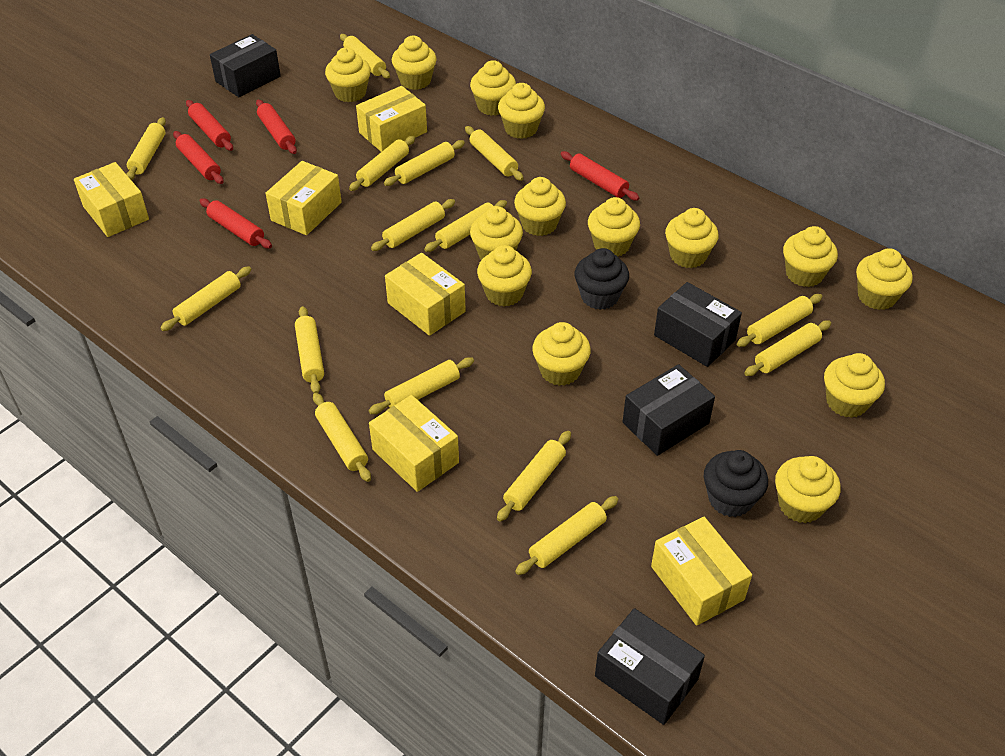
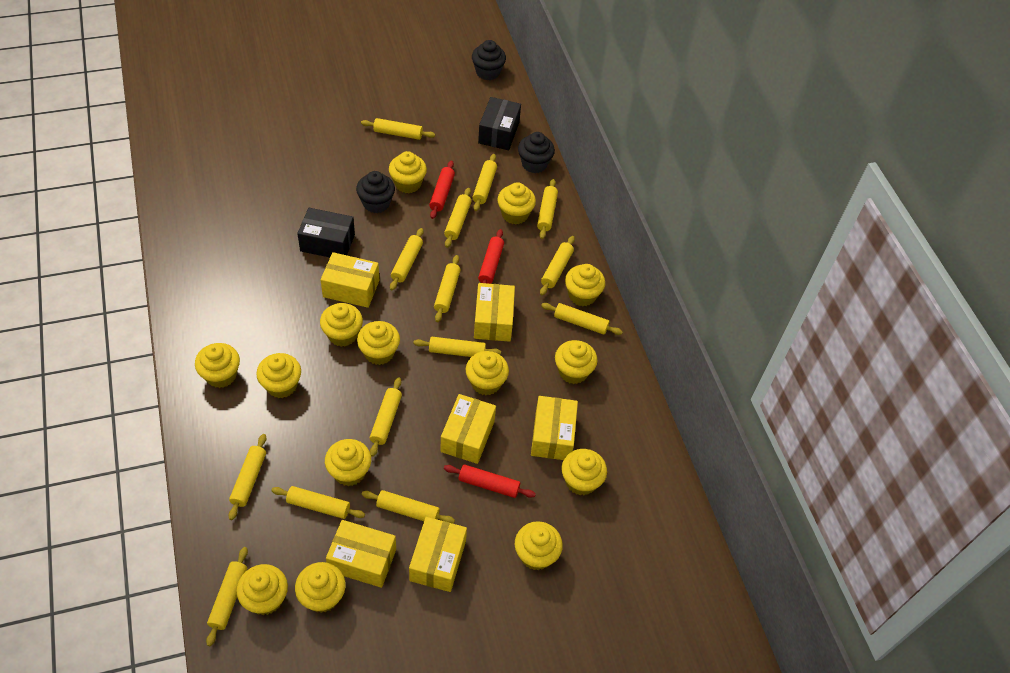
black box: 4 -> 2
black cupcake: 2 -> 3
red rolling pin: 5 -> 3
yellow rolling pin: 15 -> 14

